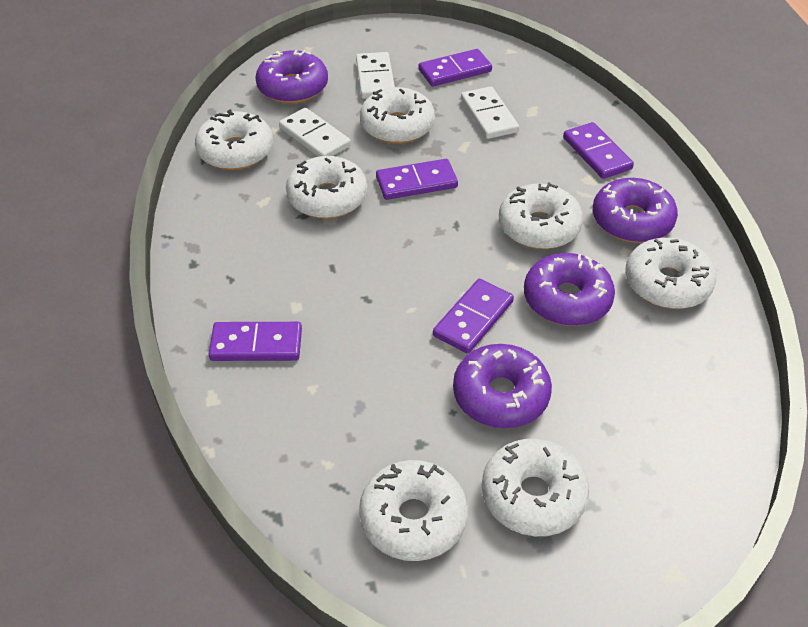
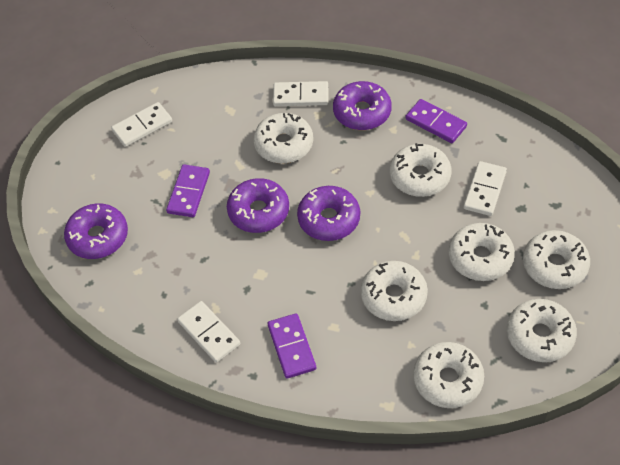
purple domino: 5 -> 3
white domino: 3 -> 4

